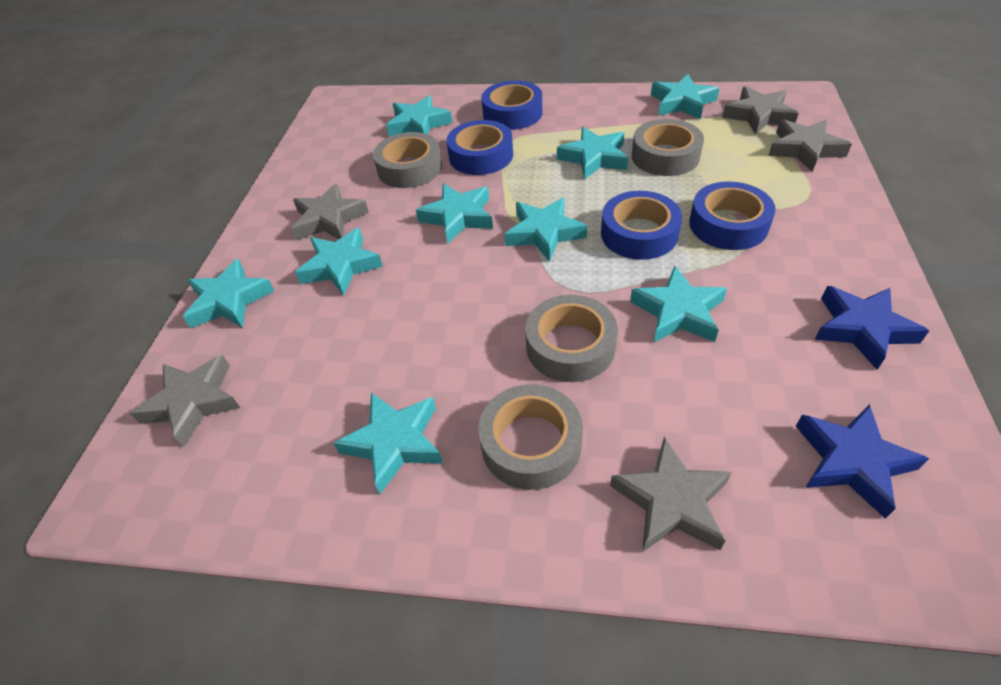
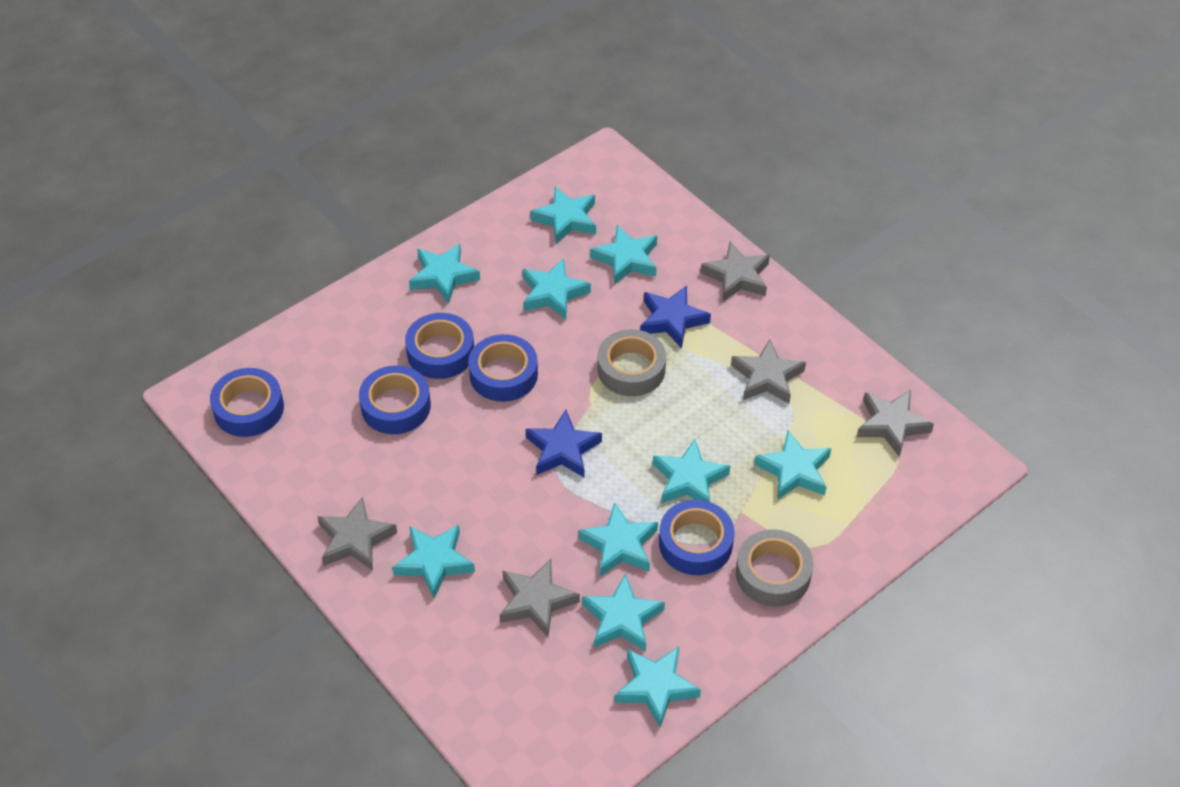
blue tape: 4 -> 5
grey tape: 4 -> 2
turquoise star: 9 -> 10

